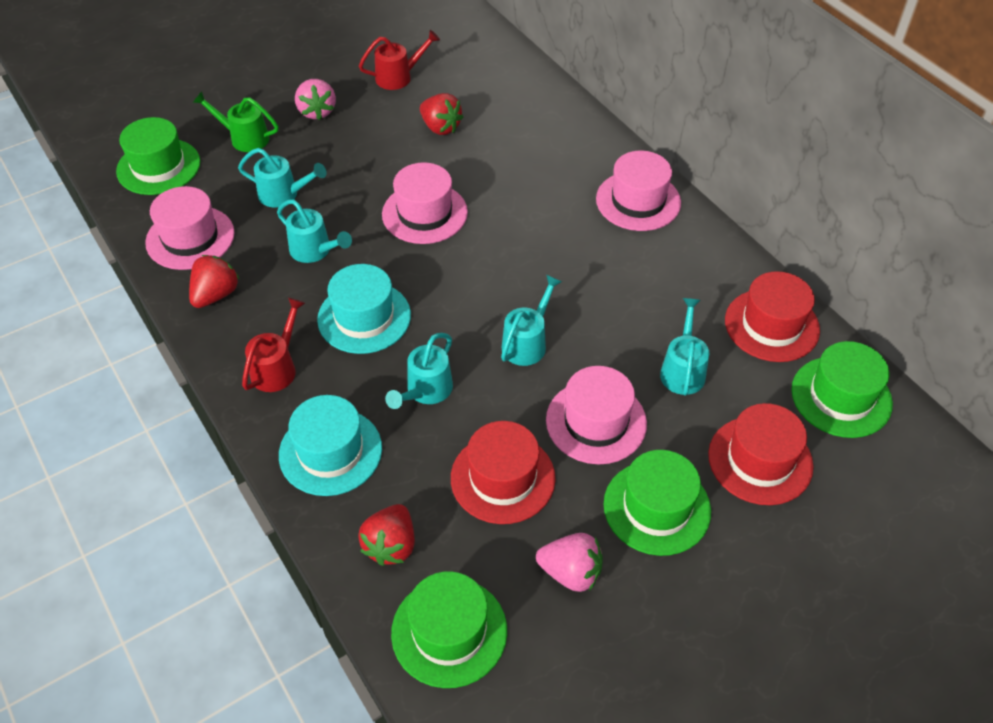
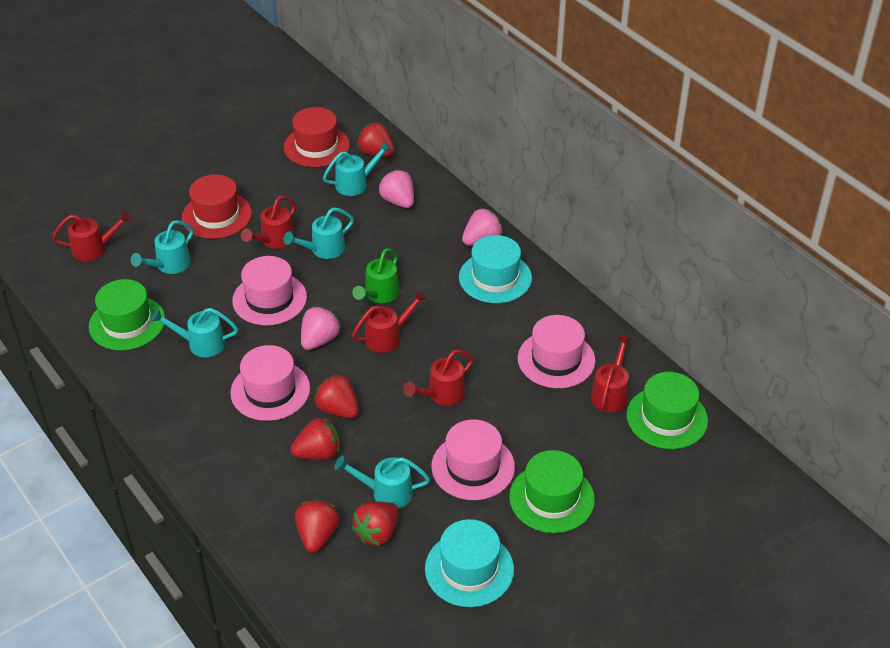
green hat: 4 -> 3
pink strawberry: 2 -> 3
red hat: 3 -> 2
red strawberry: 3 -> 5
red watering can: 2 -> 5

